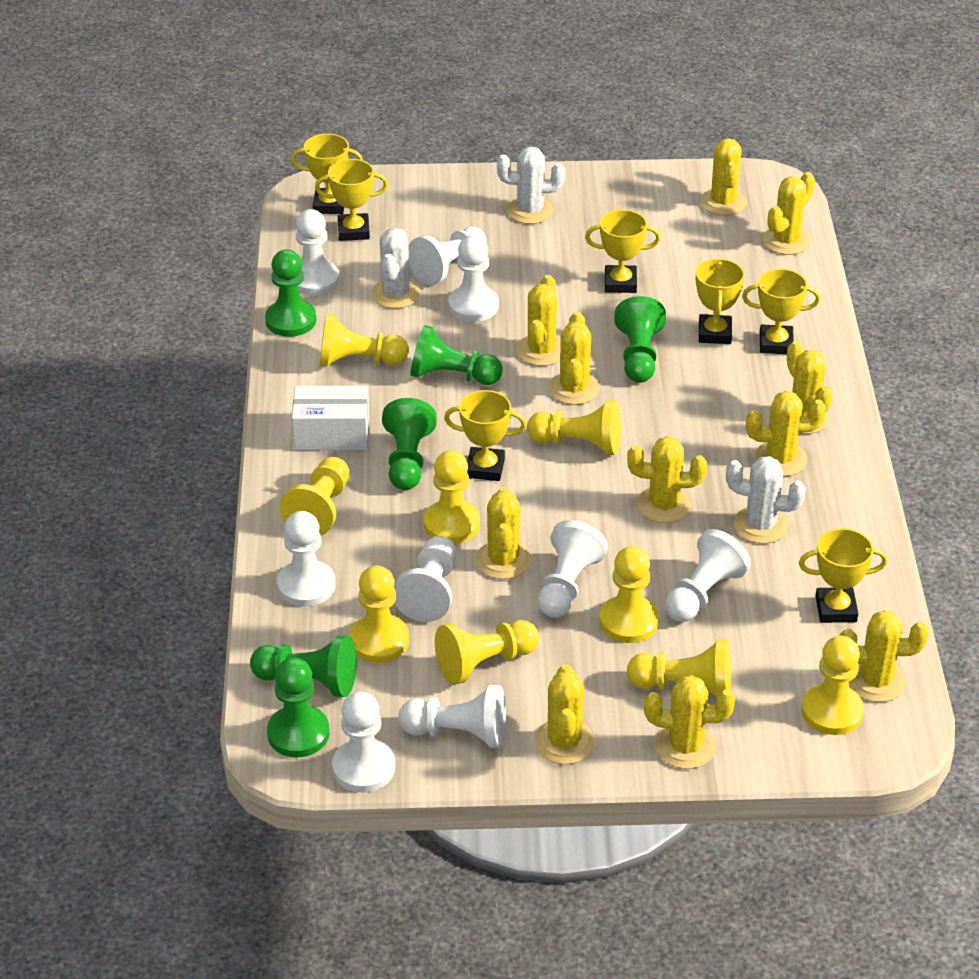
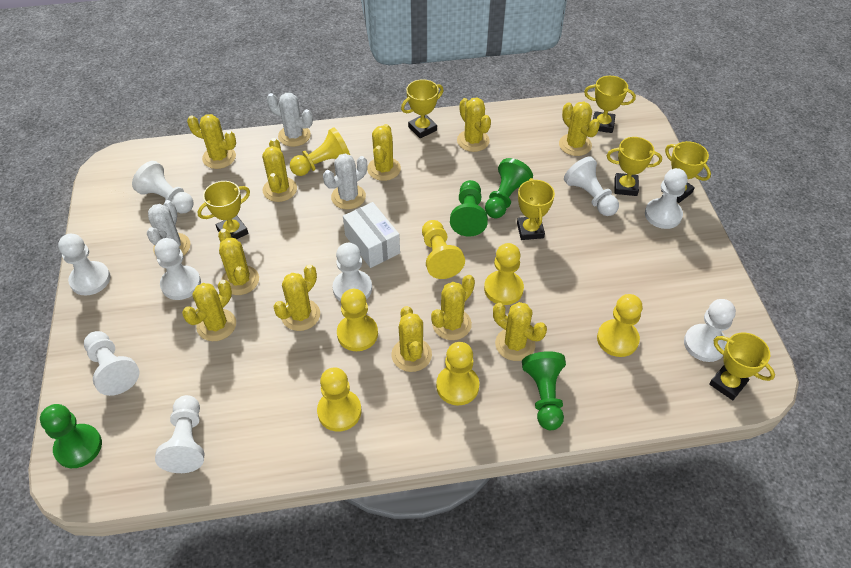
green pawn: 6 -> 4
yellow pawn: 9 -> 7

